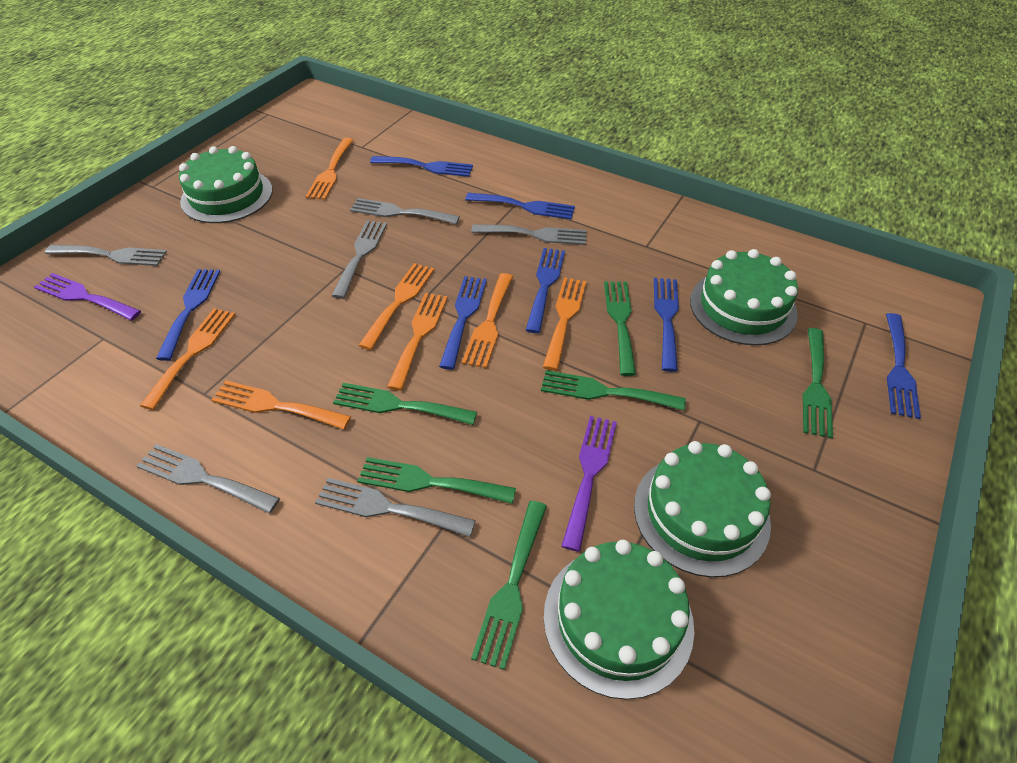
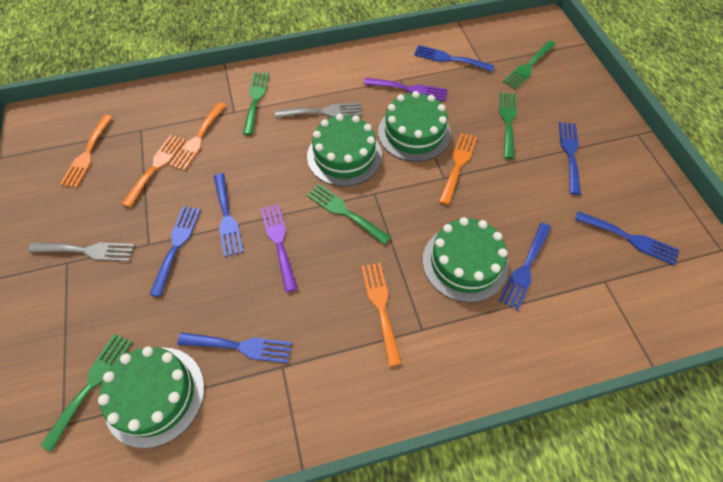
green fork: 6 -> 5
grey fork: 6 -> 2
orange fork: 7 -> 5

